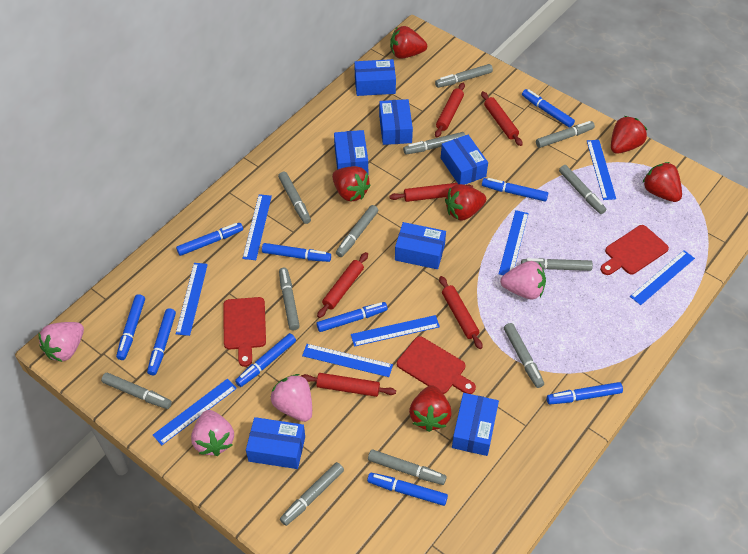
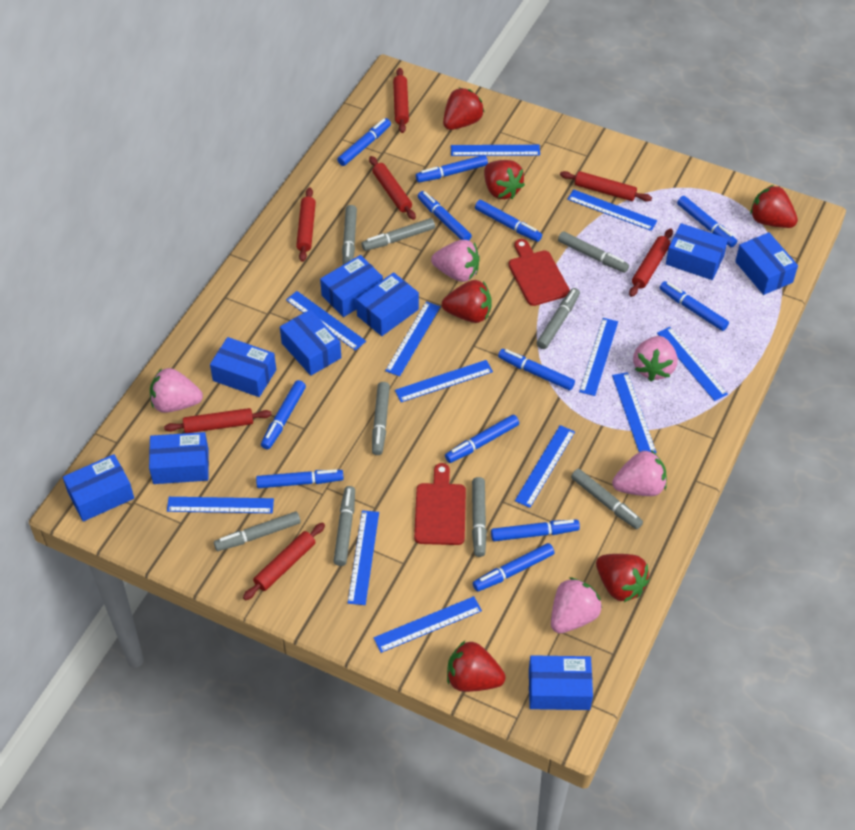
blue box: 7 -> 9
blue marker: 10 -> 12
blue ruler: 8 -> 12
grey marker: 12 -> 9
pink strawberry: 4 -> 5
red cutting board: 3 -> 2
red rolling pin: 6 -> 7

